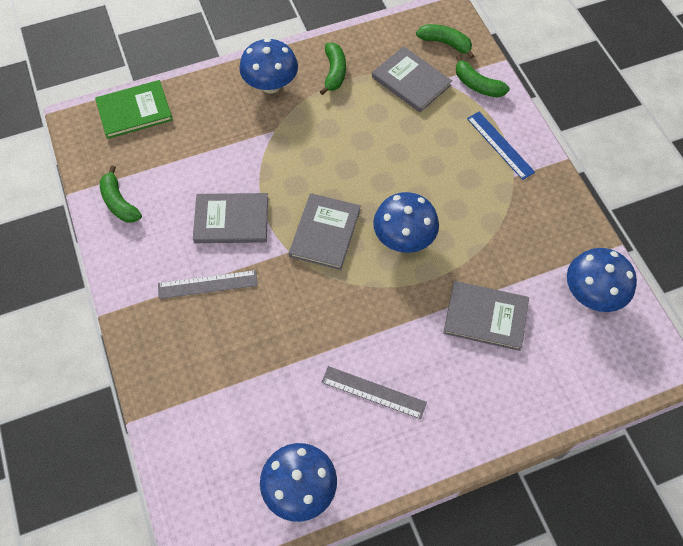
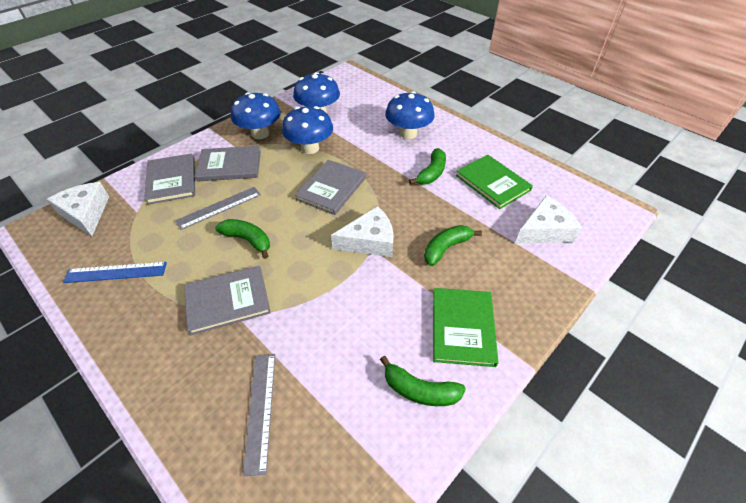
green book: 1 -> 2
white cheese: 0 -> 3

